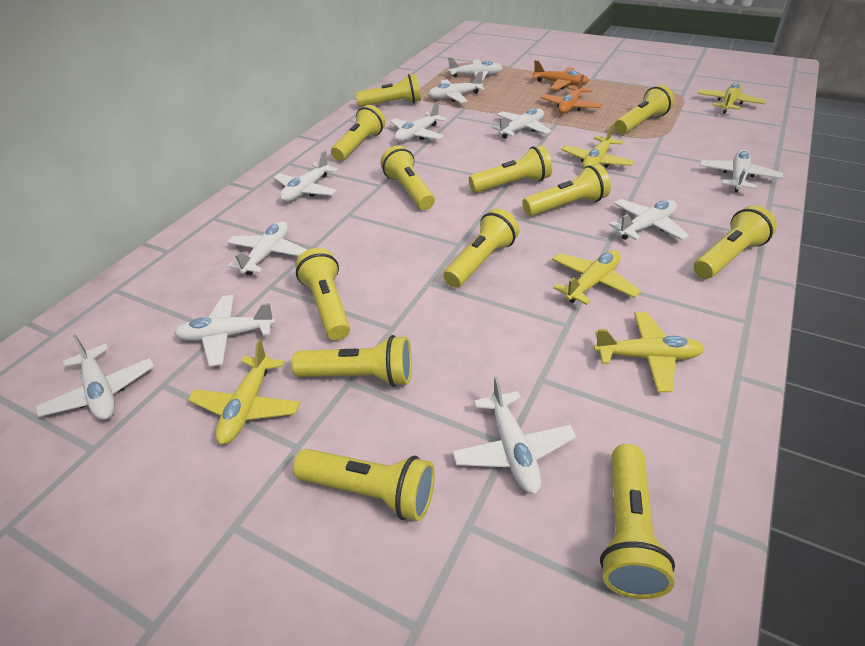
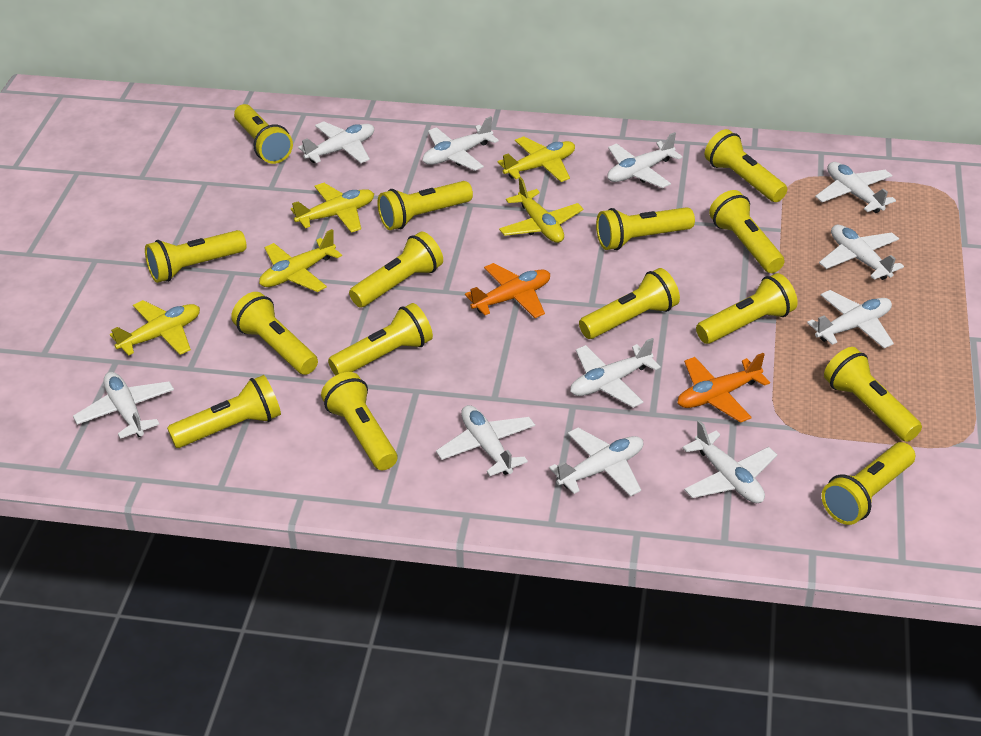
yellow flashlight: 12 -> 15

